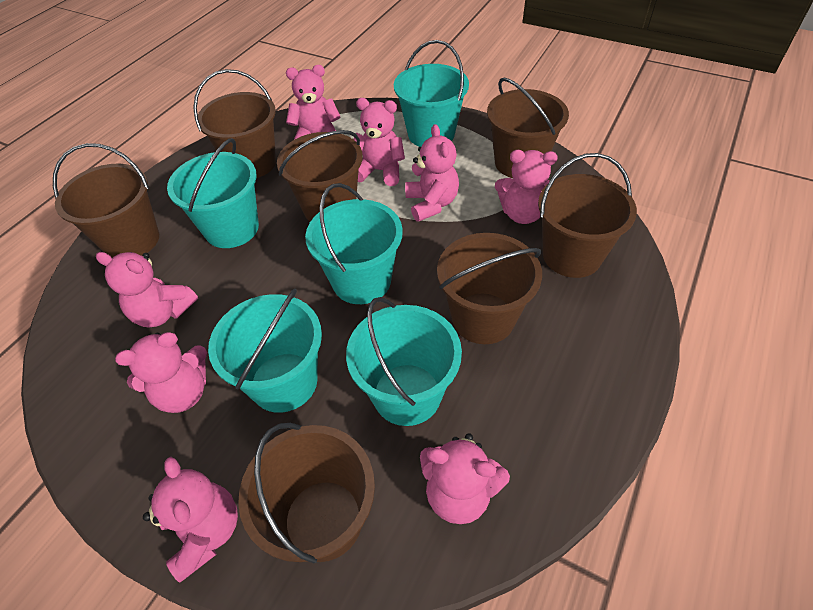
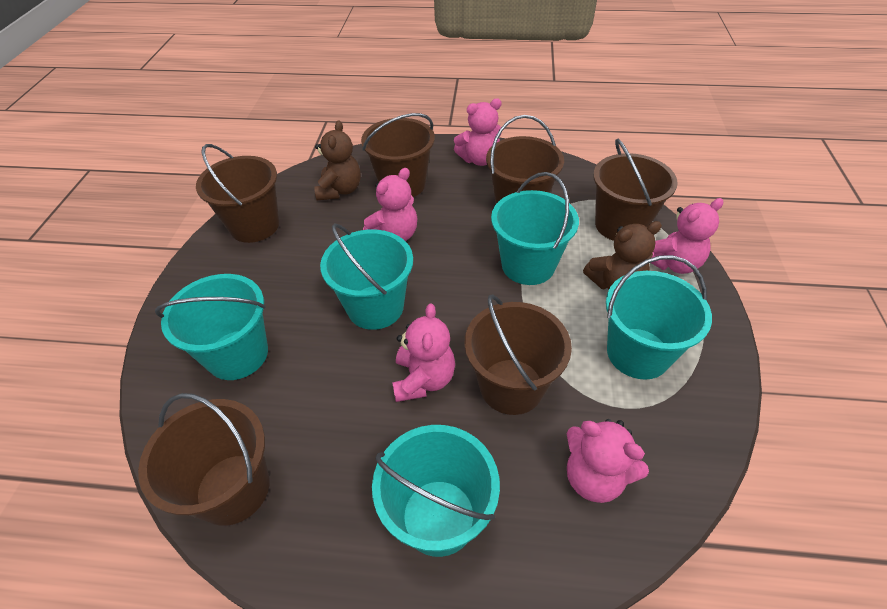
brown bucket: 7 -> 6
brown teddy bear: 0 -> 2
pink teddy bear: 8 -> 5

